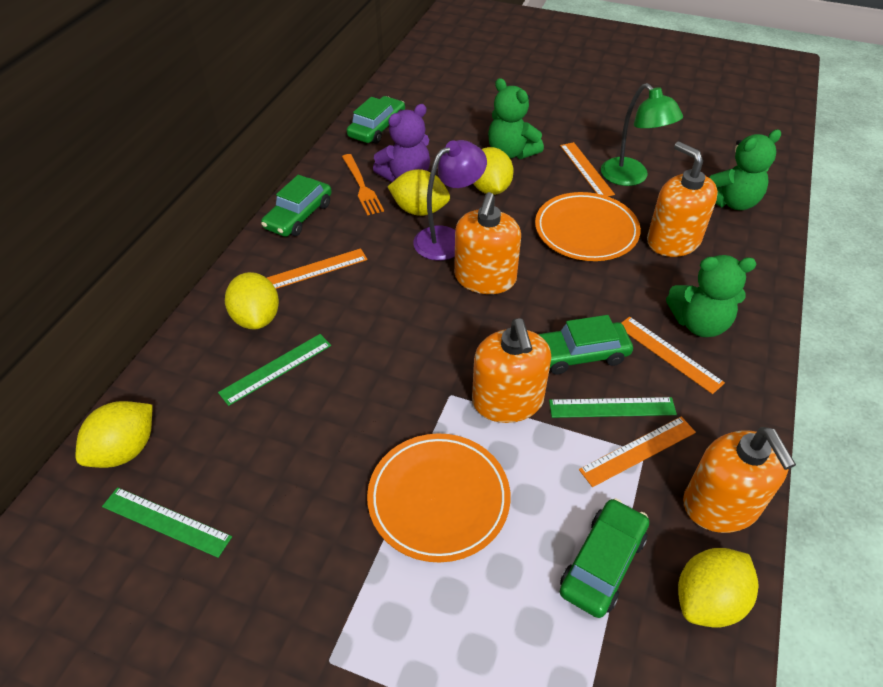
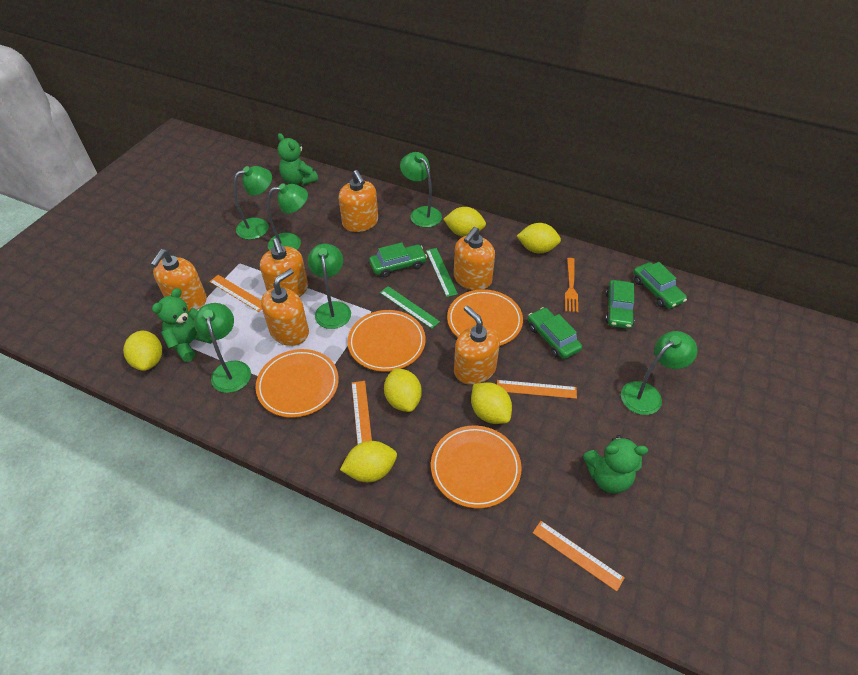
green lamp: 1 -> 6
green ruler: 3 -> 2
orange plate: 2 -> 4
orange soap dispenser: 4 -> 6
purple lamp: 1 -> 0
purple teddy bear: 1 -> 0
yellow lemon: 5 -> 6

